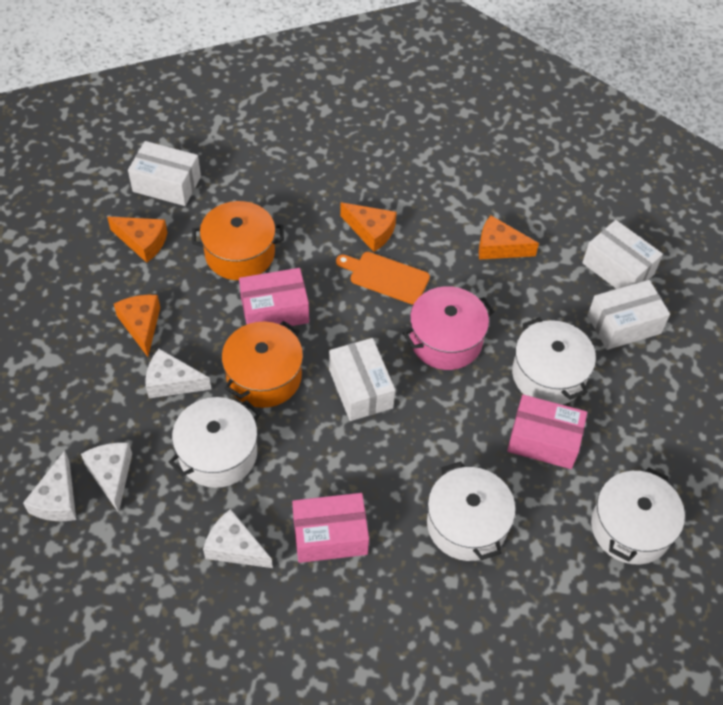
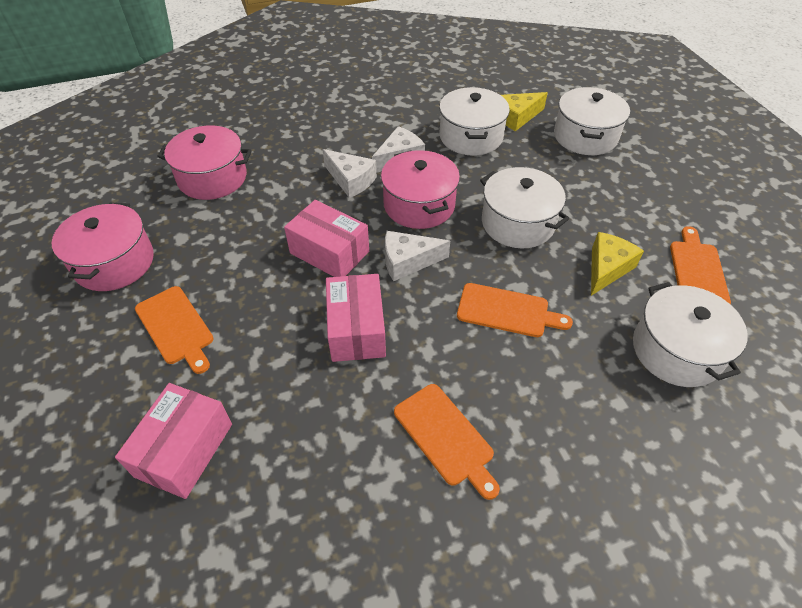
orange cheese: 4 -> 0
orange cutting board: 1 -> 4
orange pot: 2 -> 0
pink pot: 1 -> 3
white box: 4 -> 0
white cheese: 4 -> 3
yellow cheese: 0 -> 2

